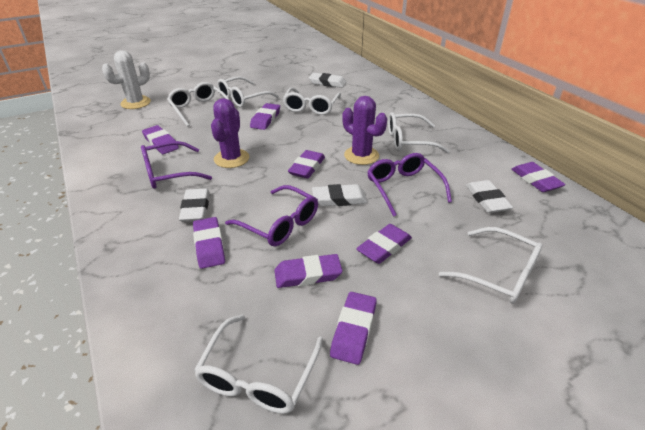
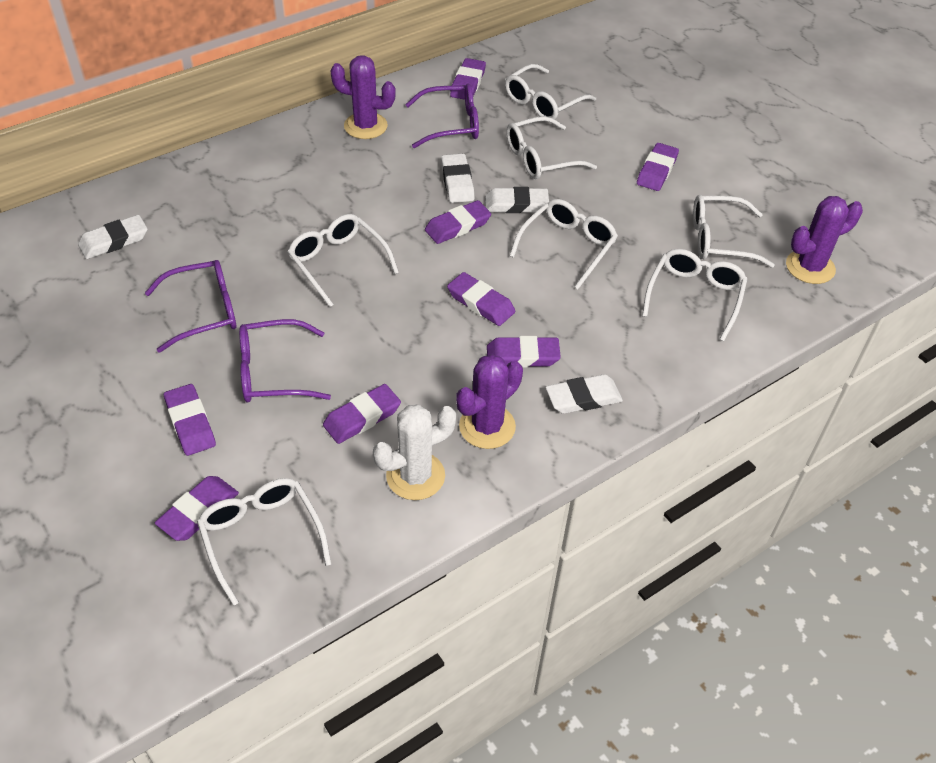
purple cactus: 2 -> 3
white glasses: 6 -> 7

